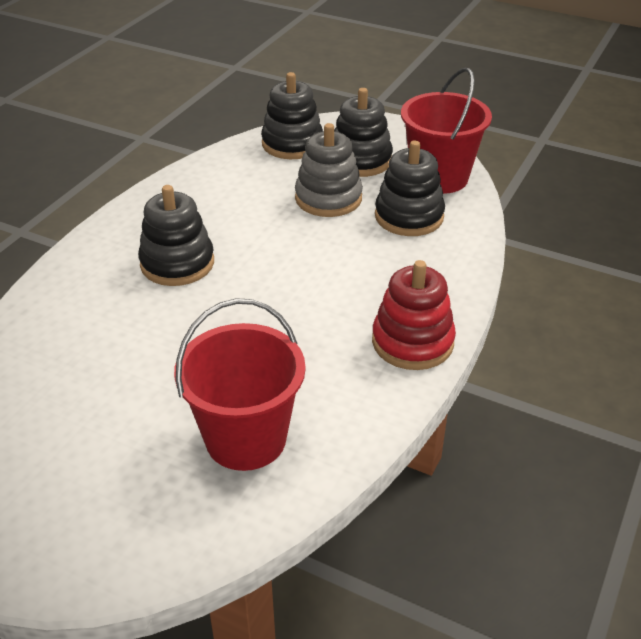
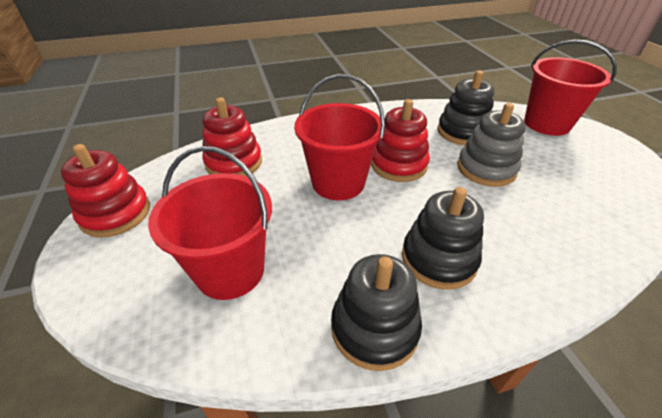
black stacking toy: 4 -> 3
red bucket: 2 -> 3
red stacking toy: 1 -> 3

